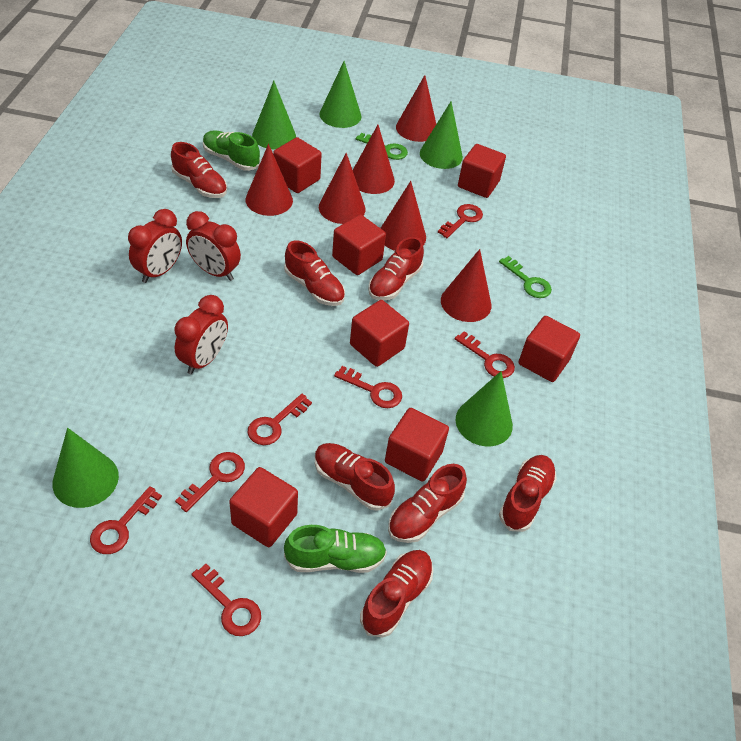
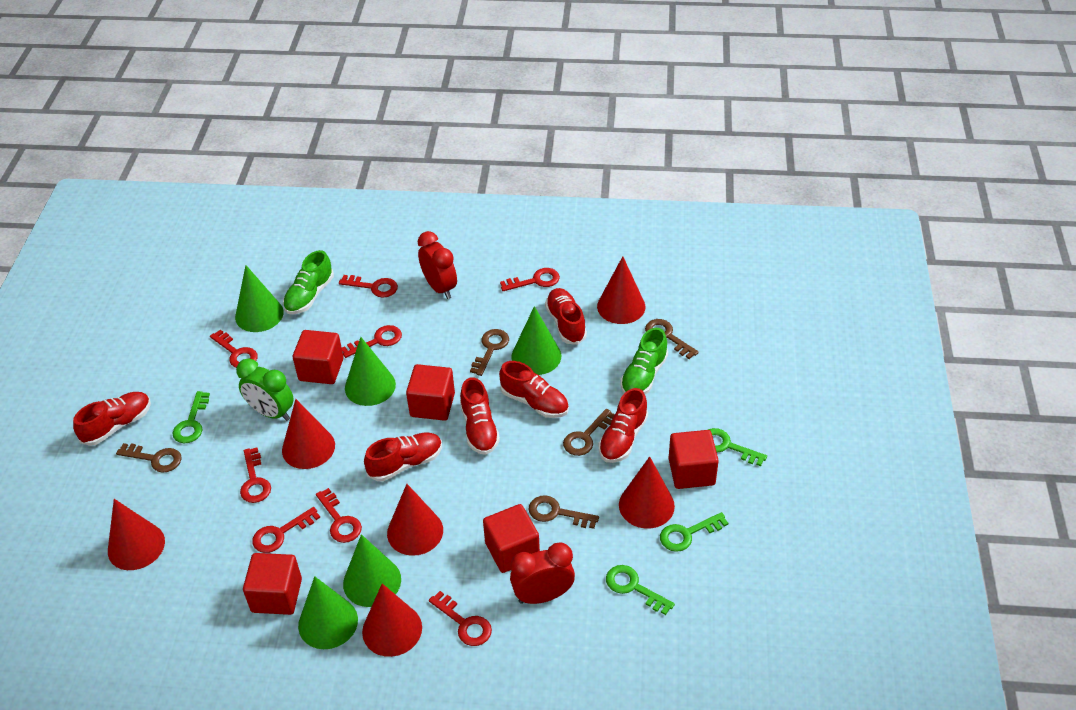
brown key: 0 -> 5
green clock: 0 -> 1
green key: 2 -> 4
red clock: 3 -> 2
red cube: 7 -> 5
red key: 7 -> 8
red shoe: 7 -> 6

